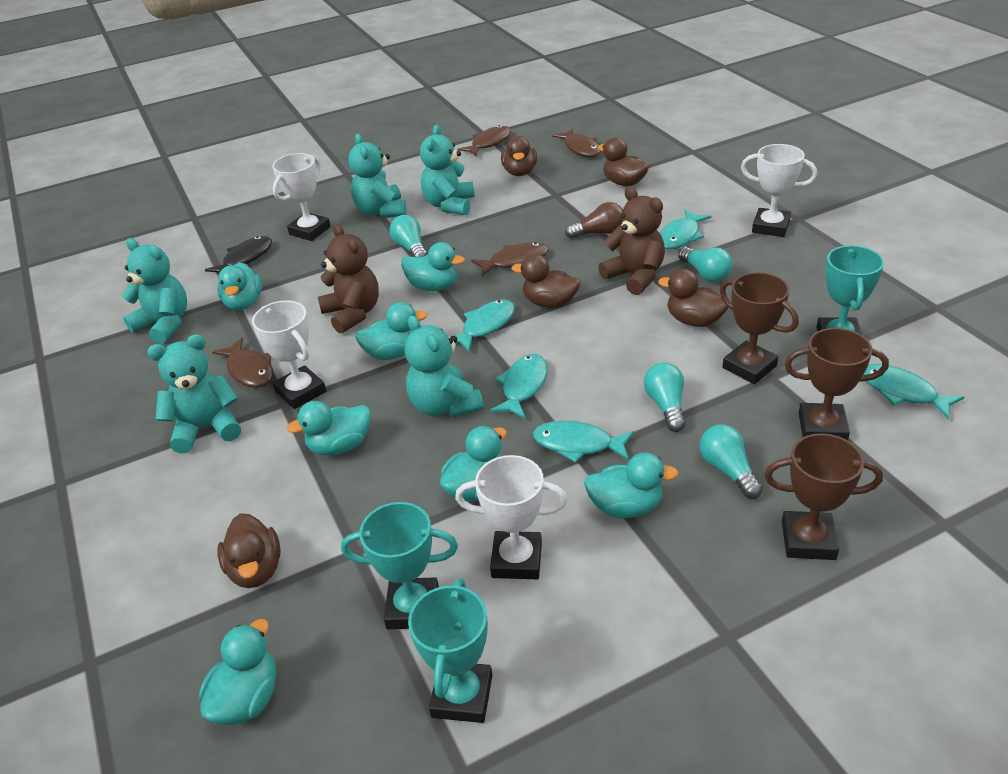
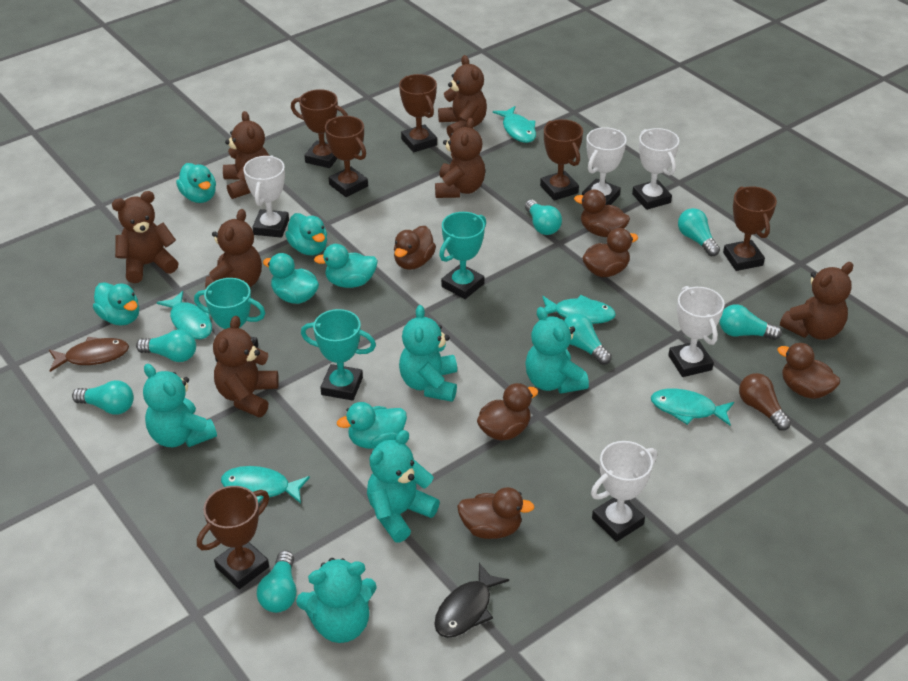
brown duck: 5 -> 6
brown fish: 4 -> 1
brown teddy bear: 2 -> 7
brown trophy: 3 -> 6
turquoise duck: 7 -> 6
turquoise light bulb: 4 -> 7
white trophy: 4 -> 5

